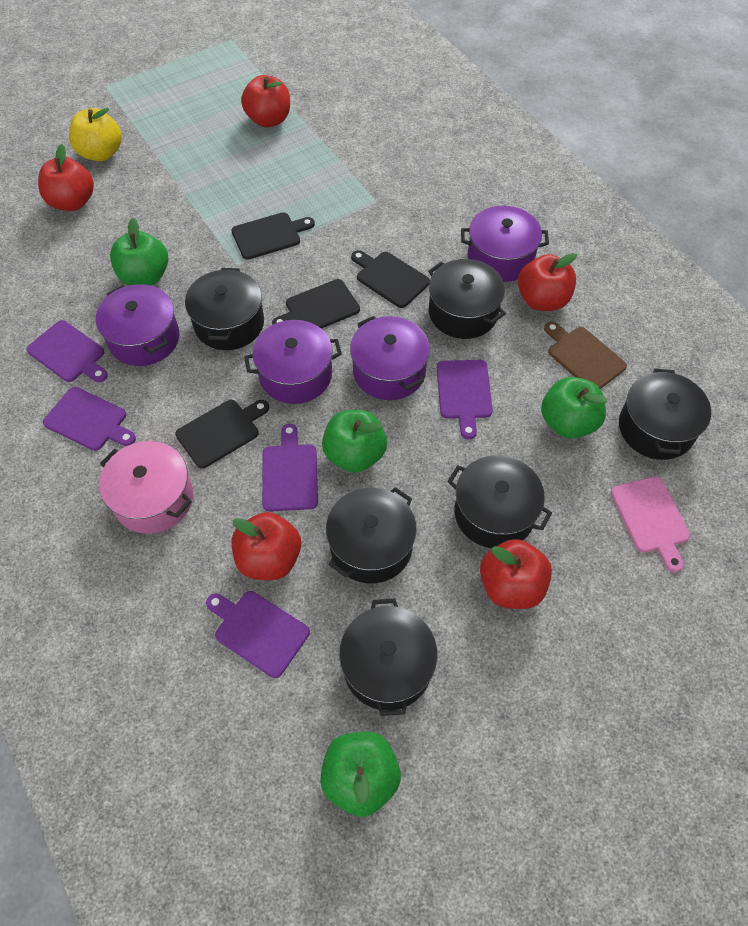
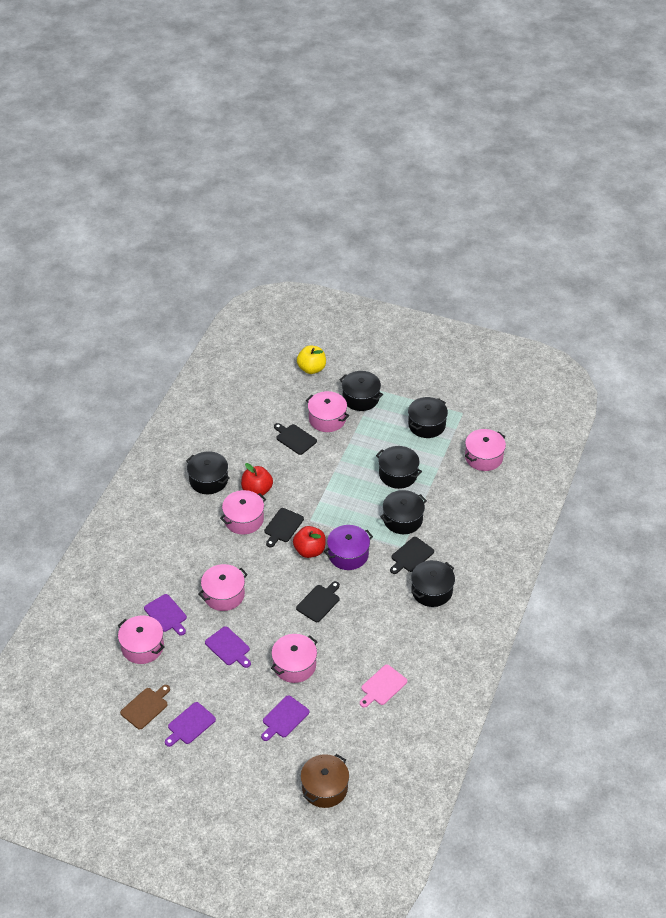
brown pot: 0 -> 1
green apple: 4 -> 0
pink pot: 1 -> 6
purple cutting board: 5 -> 4
purple pot: 4 -> 1
red apple: 5 -> 2

